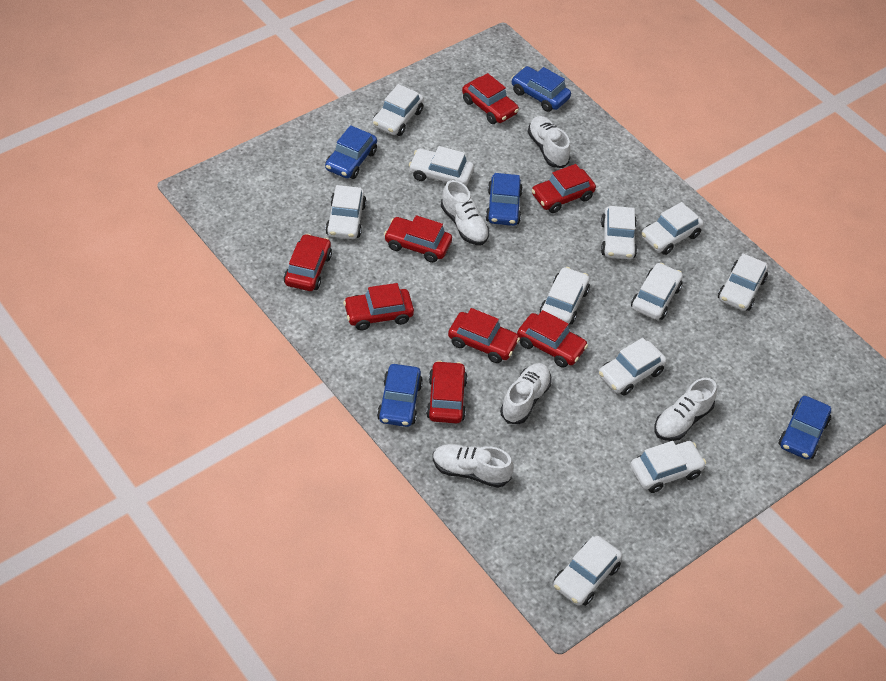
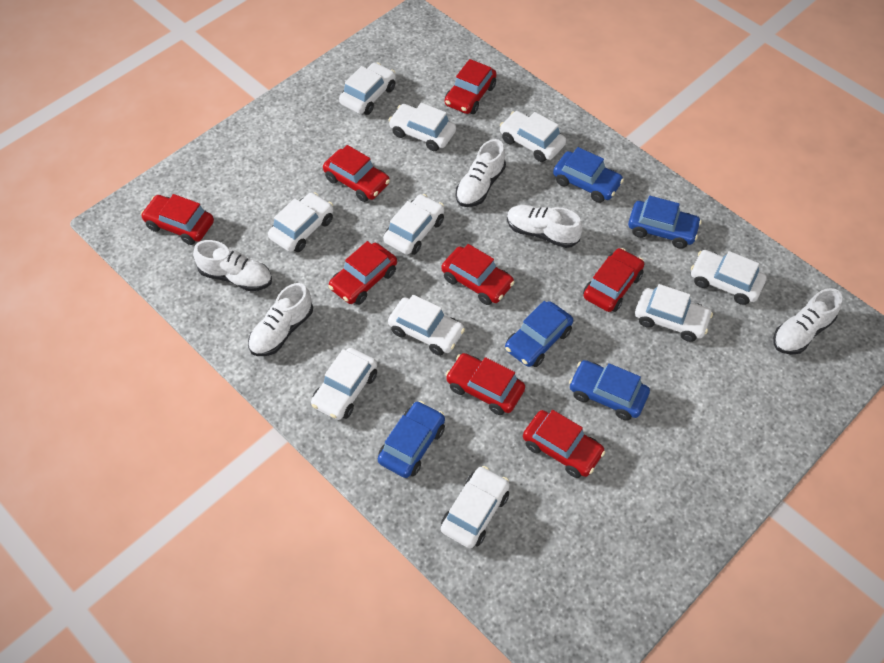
white car: 11 -> 10

